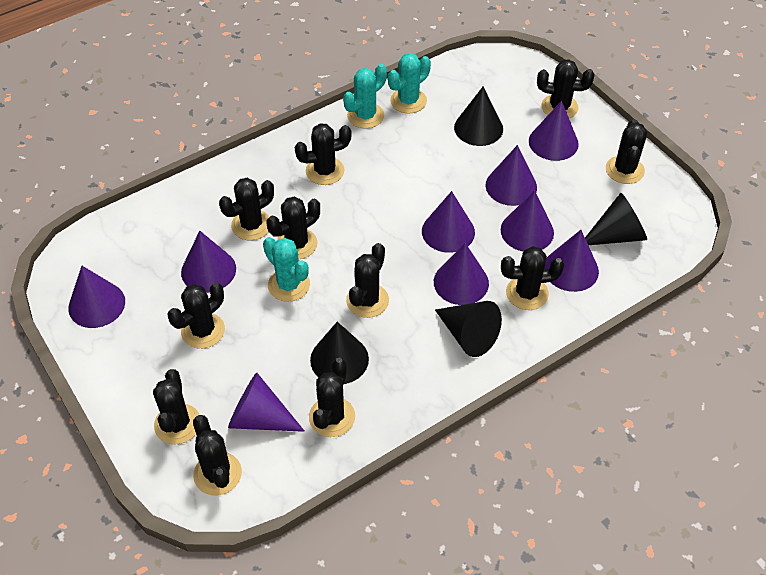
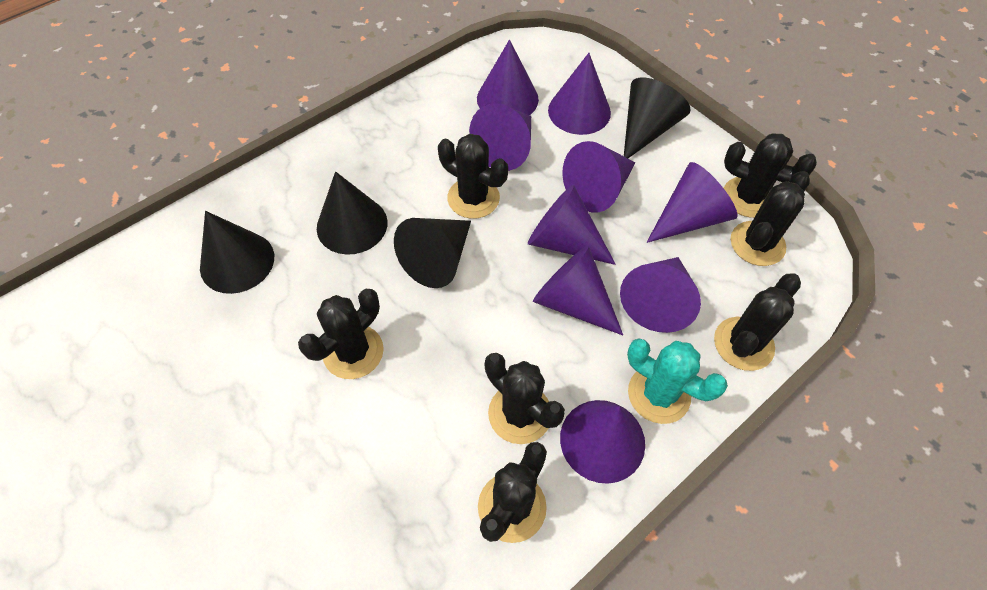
black cactus: 11 -> 7
turquoise cactus: 3 -> 1

